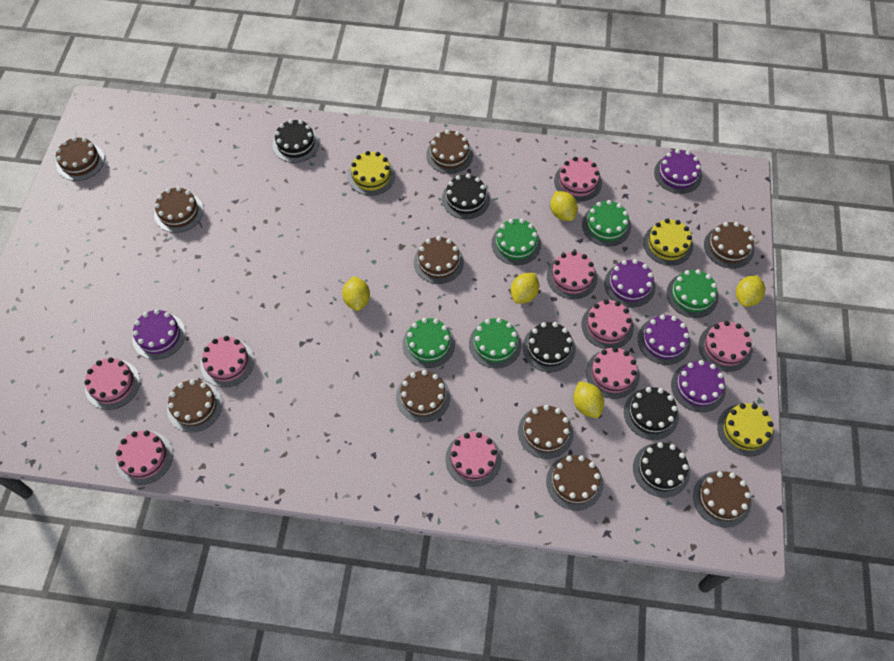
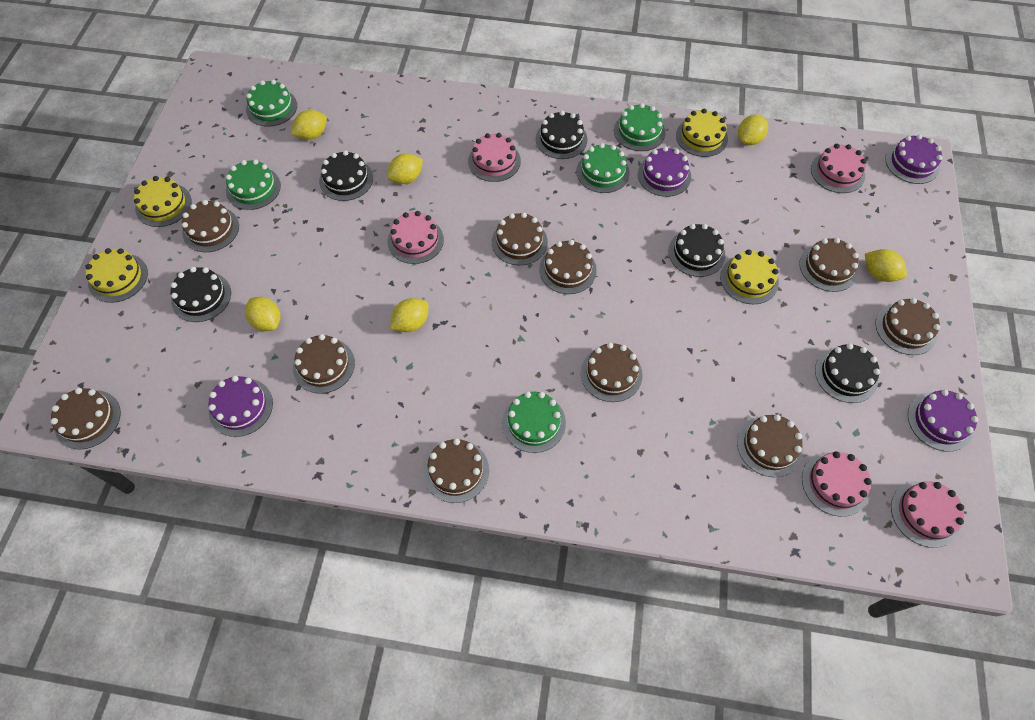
pink cake: 9 -> 5
purple cake: 5 -> 4
yellow cake: 3 -> 4
yellow lemon: 5 -> 6

